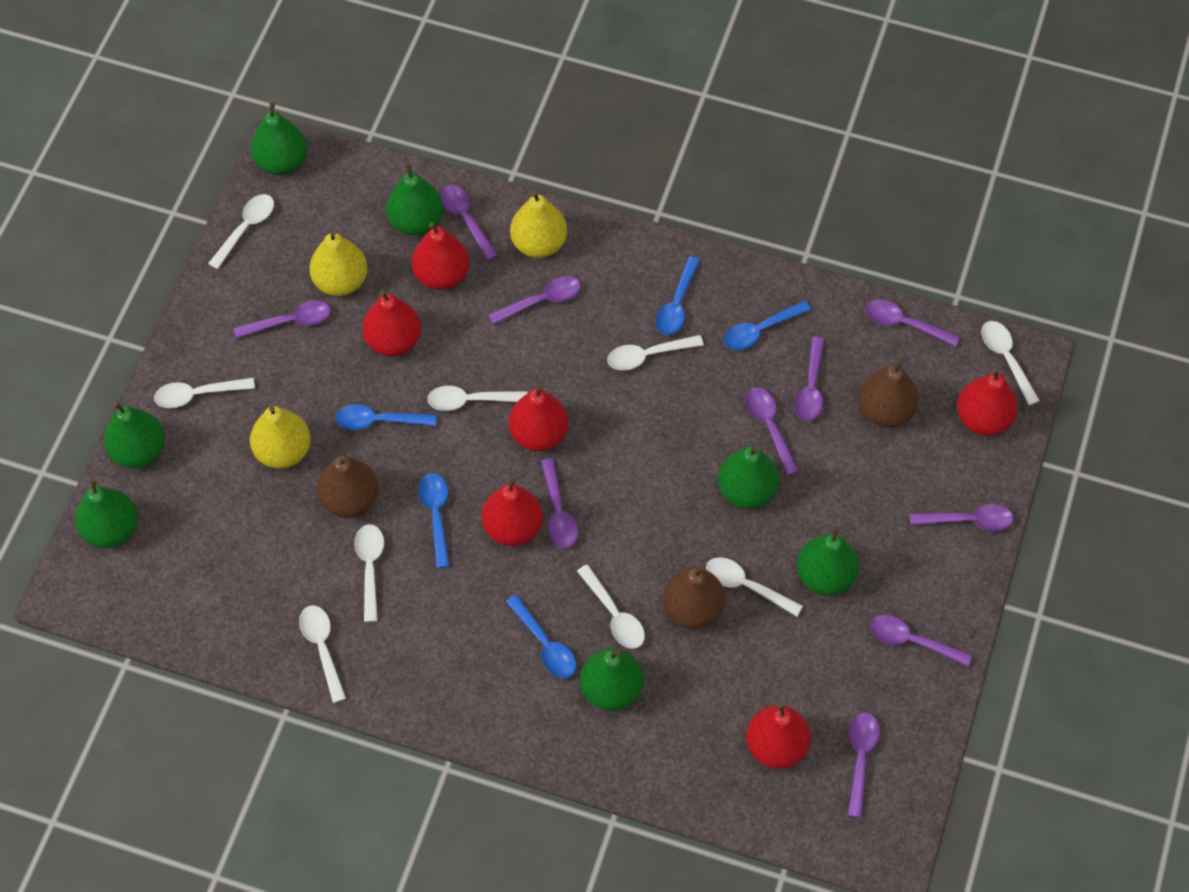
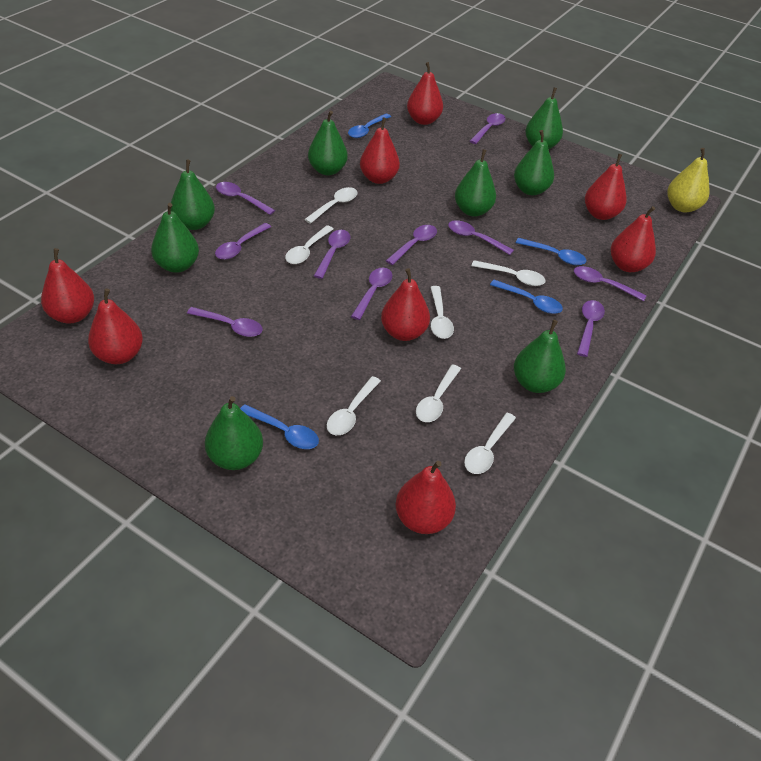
blue spoon: 5 -> 4
brown pear: 3 -> 0
green pear: 7 -> 8
red pear: 6 -> 8
white spoon: 9 -> 7
yellow pear: 3 -> 1

